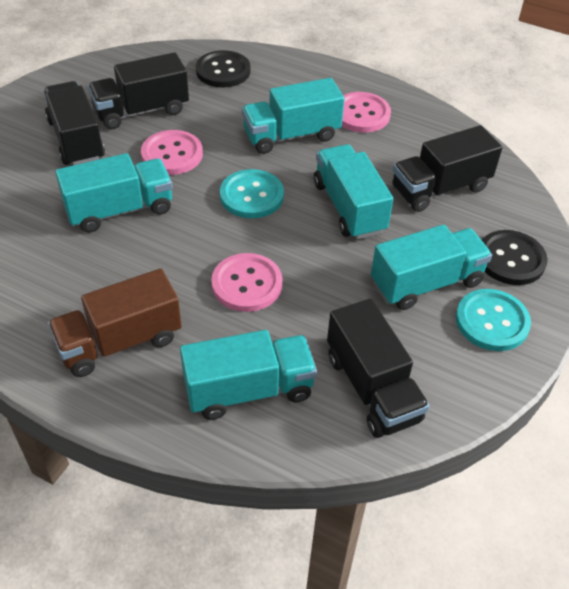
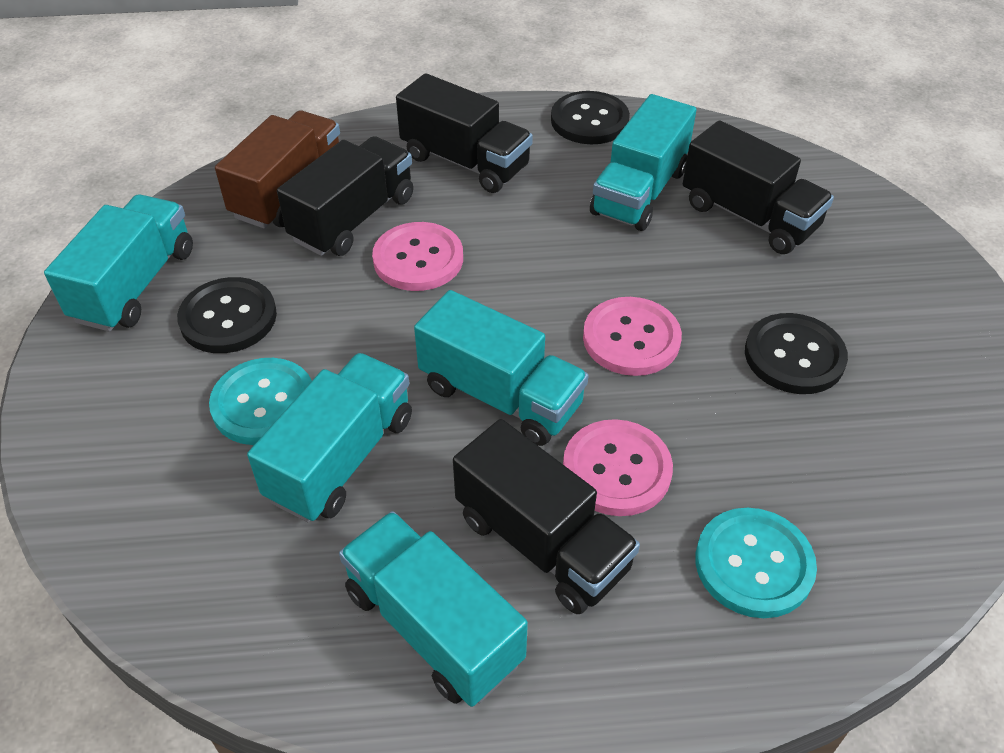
black button: 2 -> 3

